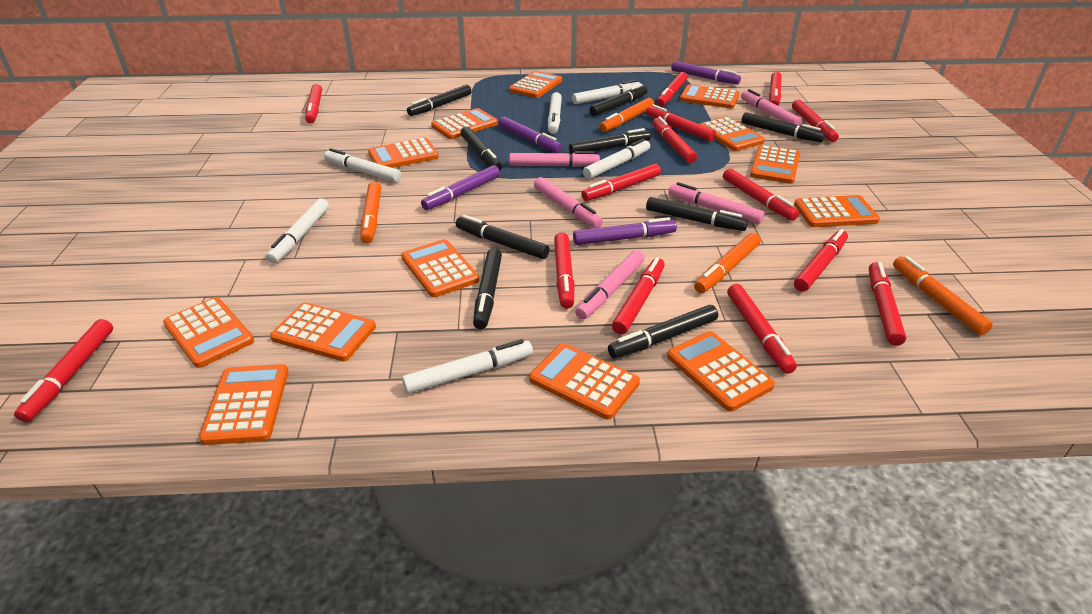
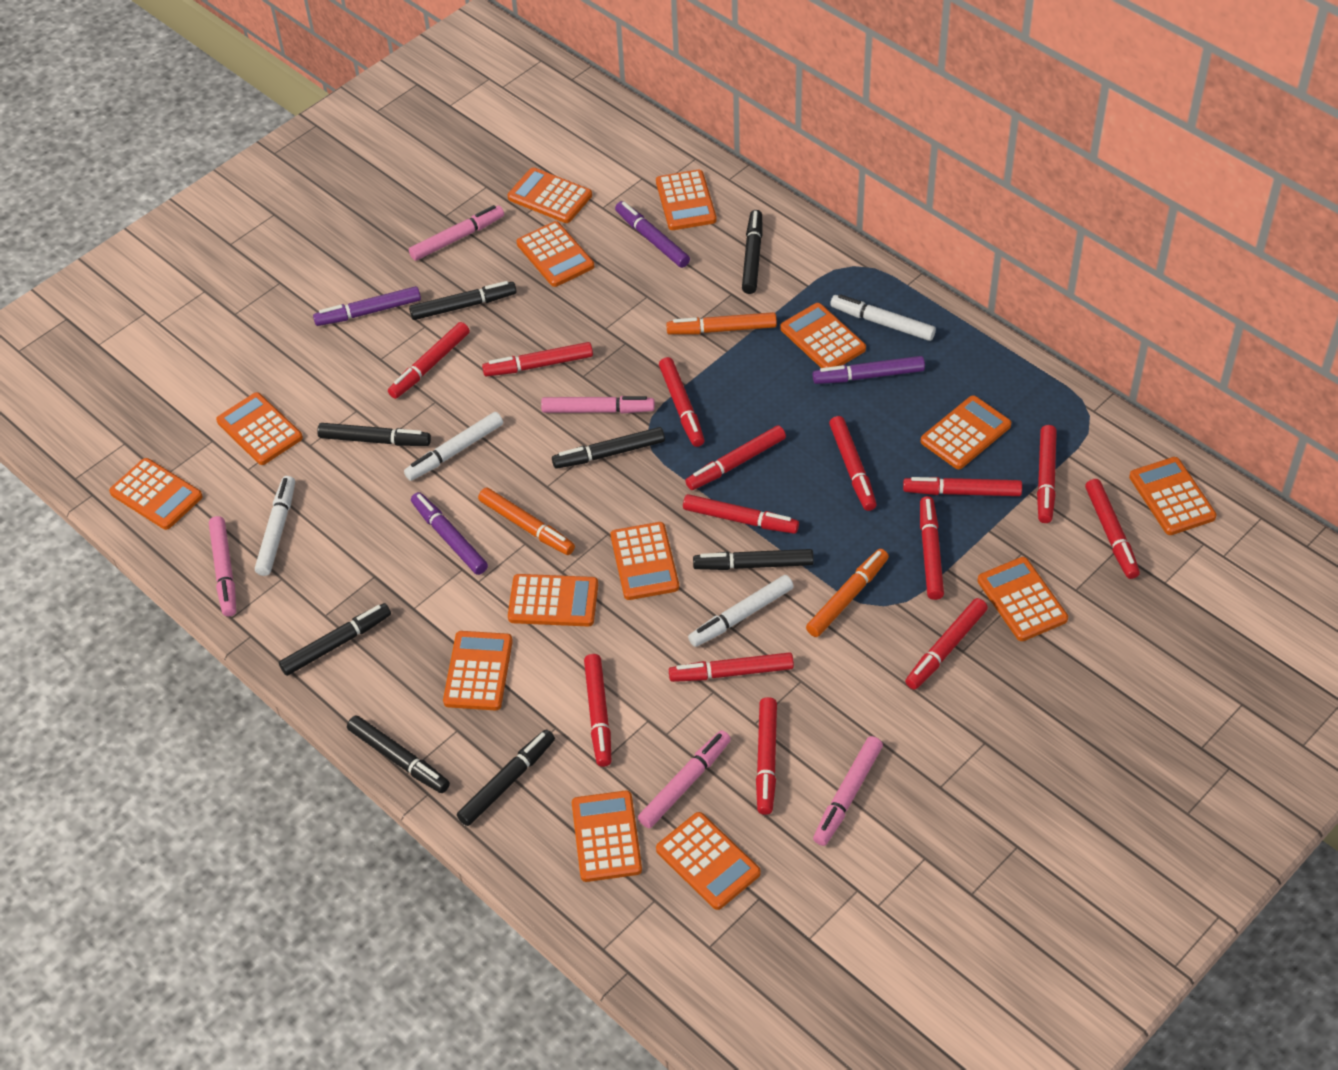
black marker: 9 -> 8
orange calculator: 13 -> 14
orange marker: 4 -> 3
white marker: 6 -> 4

